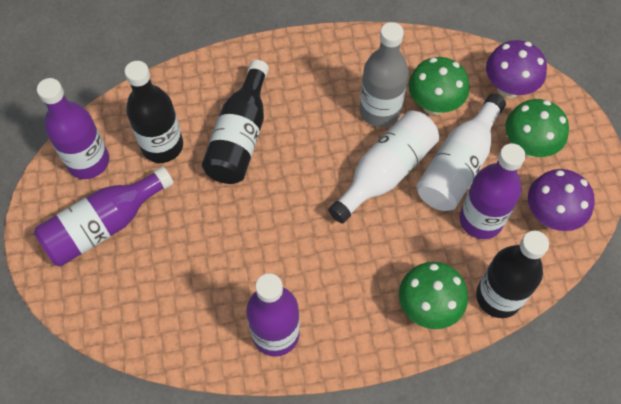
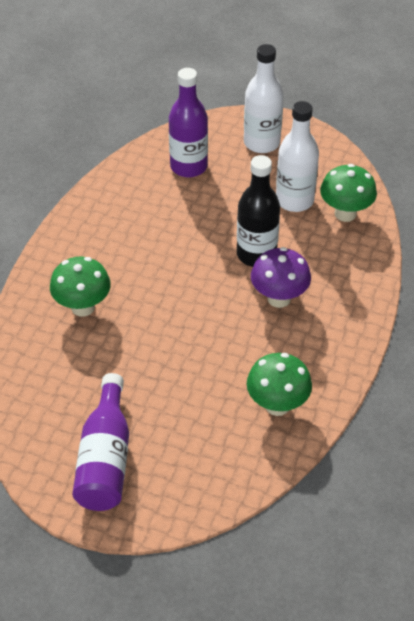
black bottle: 3 -> 1
grey bottle: 1 -> 0
purple bottle: 4 -> 2
purple mushroom: 2 -> 1

